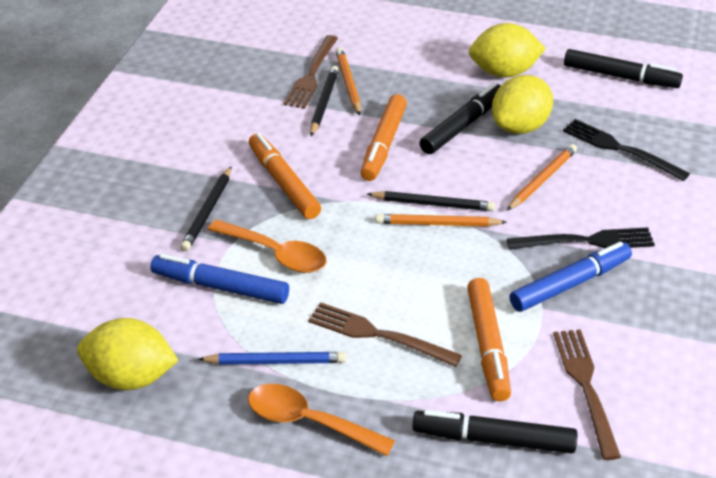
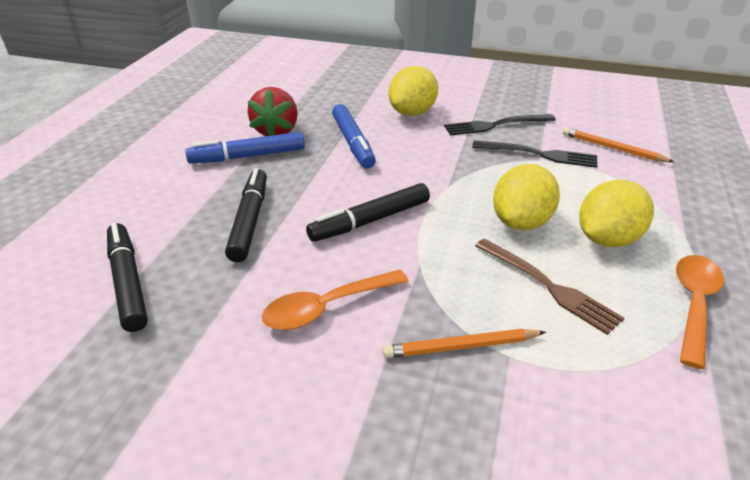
black pencil: 3 -> 0
blue pencil: 1 -> 0
brown fork: 3 -> 1
orange marker: 3 -> 0
orange pencil: 3 -> 2
red strawberry: 0 -> 1

